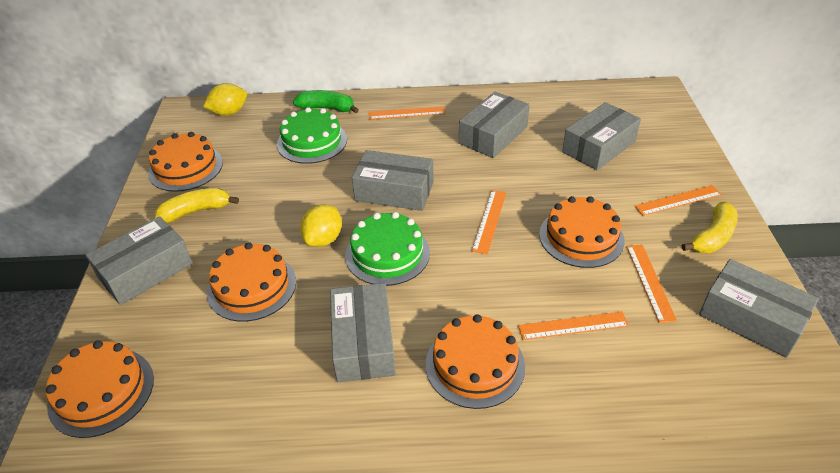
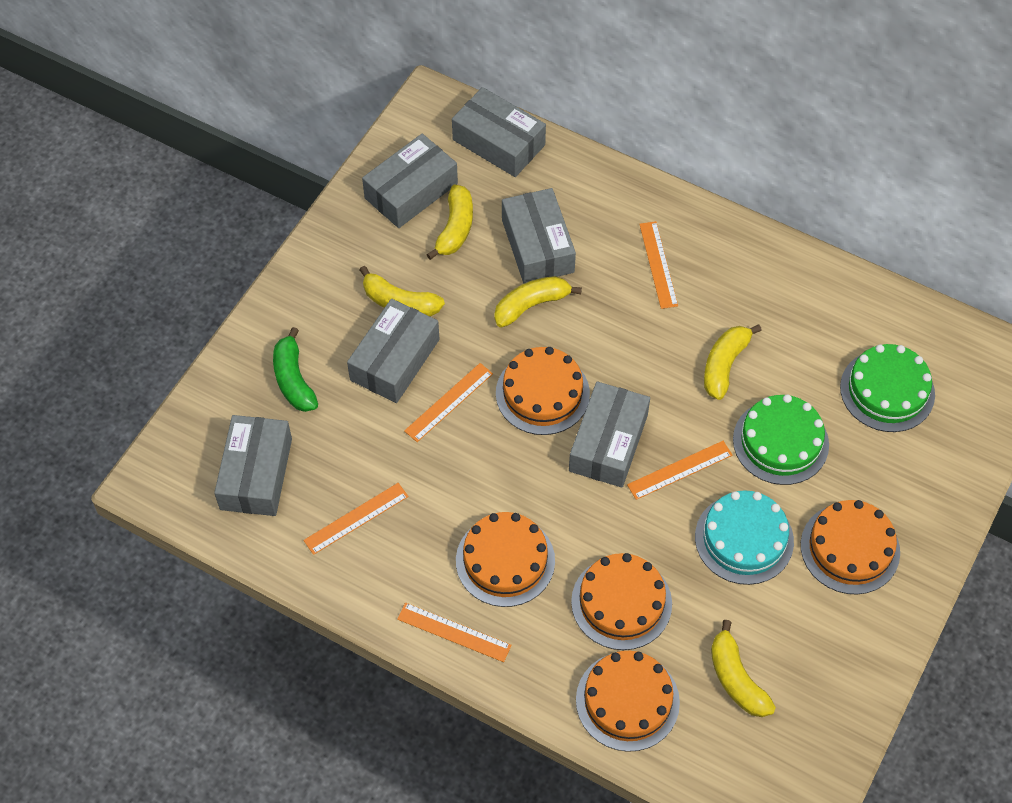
turquoise cake: 0 -> 1
yellow banana: 2 -> 5
yellow lemon: 2 -> 0

